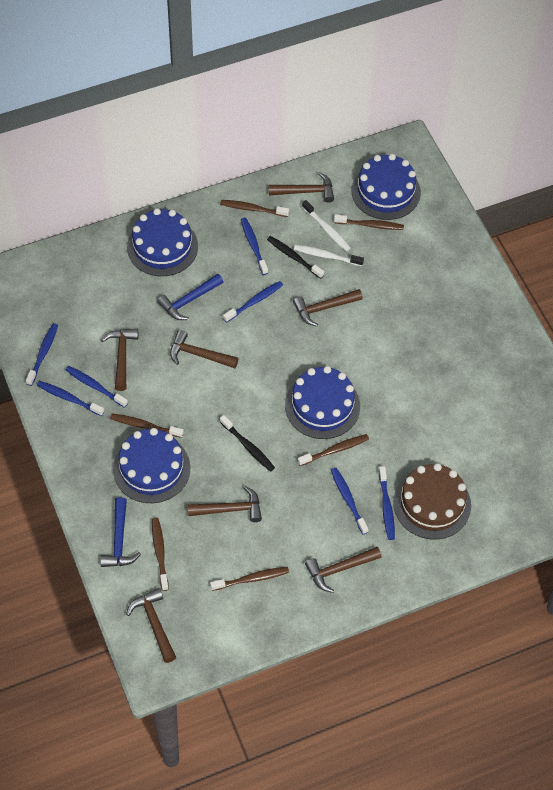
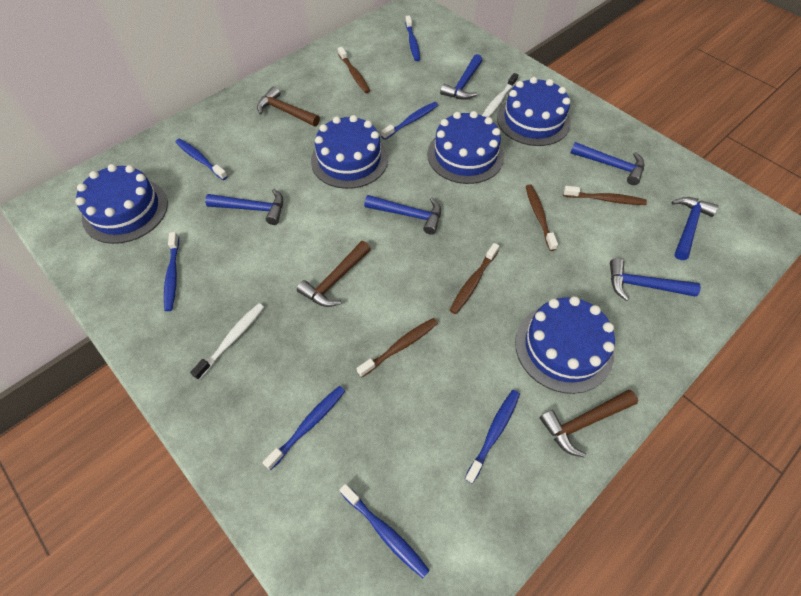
black toothbrush: 2 -> 0
blue cake: 4 -> 5
blue hammer: 2 -> 6
brown cake: 1 -> 0
brown hammer: 7 -> 3
brown toothbrush: 6 -> 5

